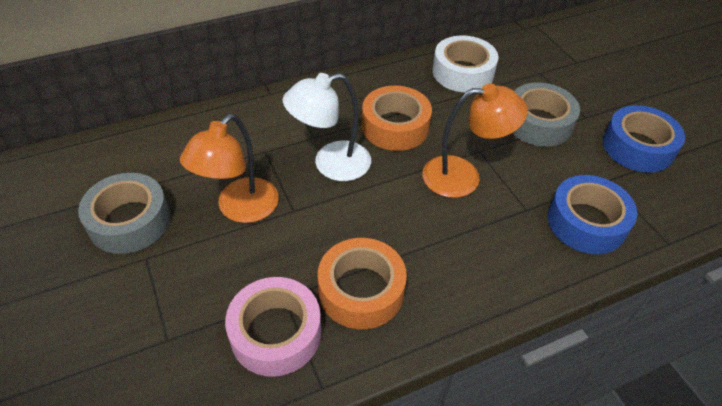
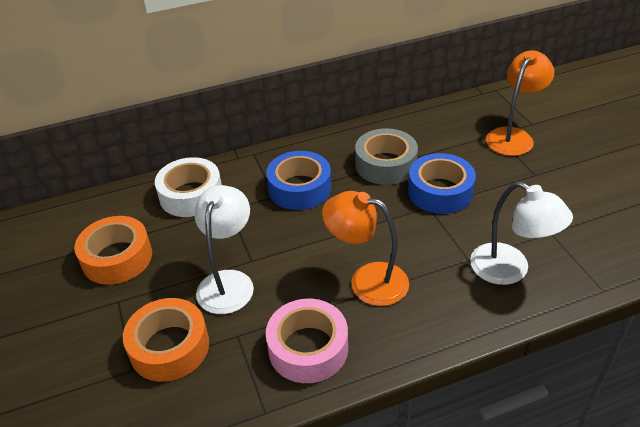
grey tape: 2 -> 1
white lamp: 1 -> 2

